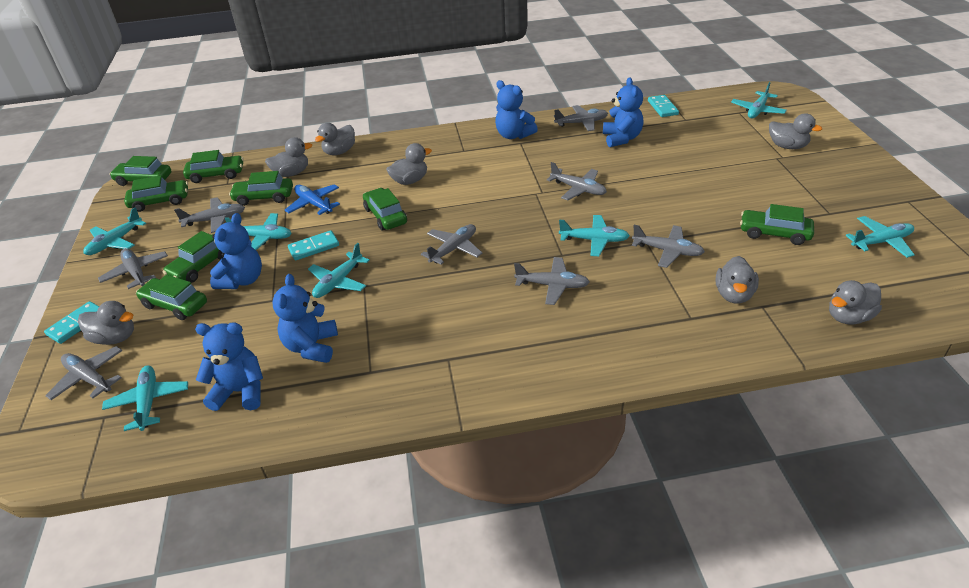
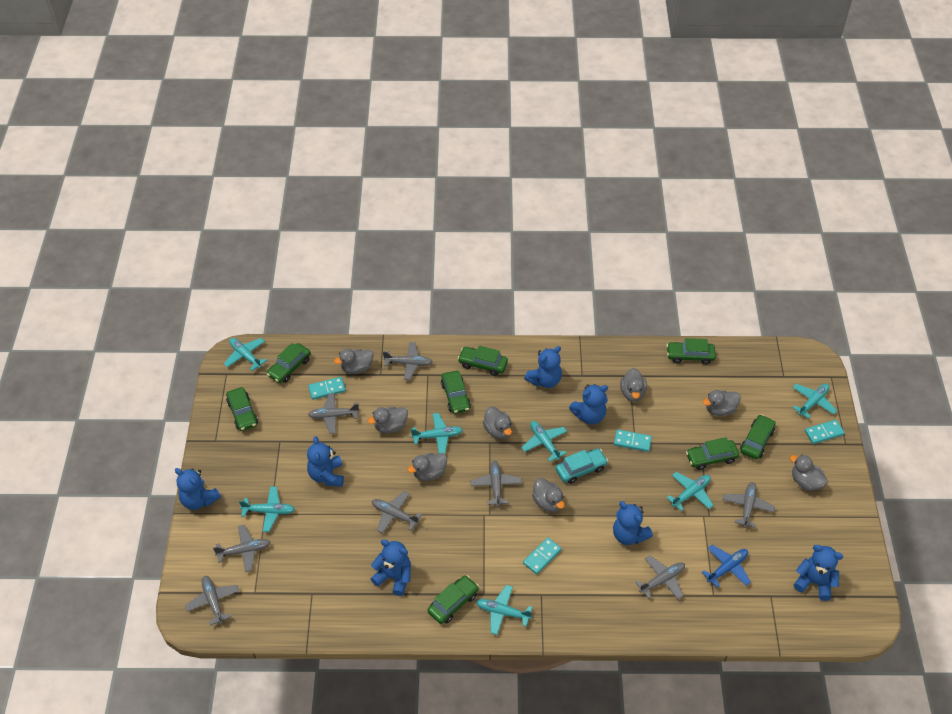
blue teddy bear: 5 -> 7
grey duck: 7 -> 8
turquoise car: 0 -> 1
turquoise domino: 3 -> 4

